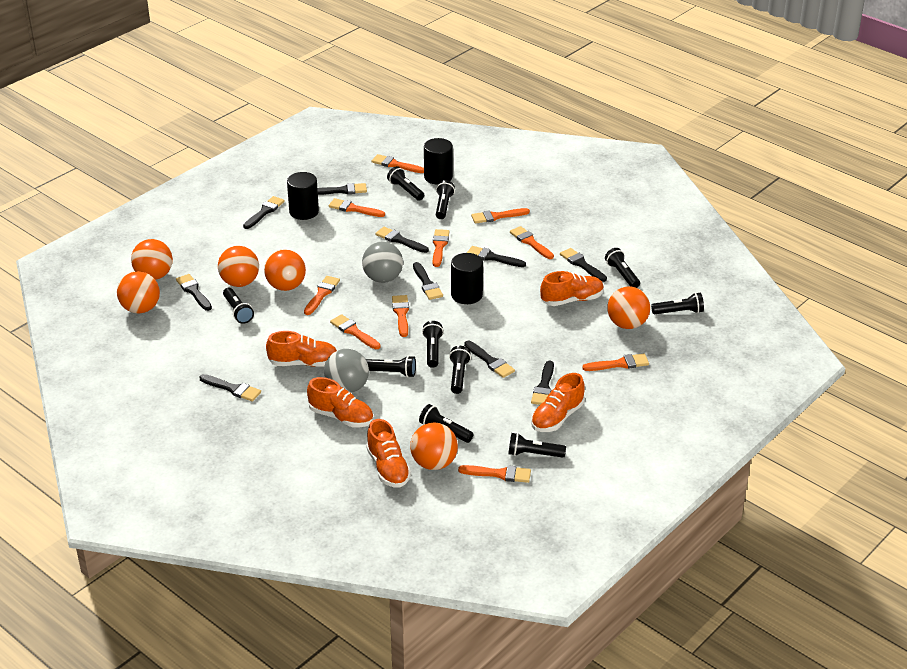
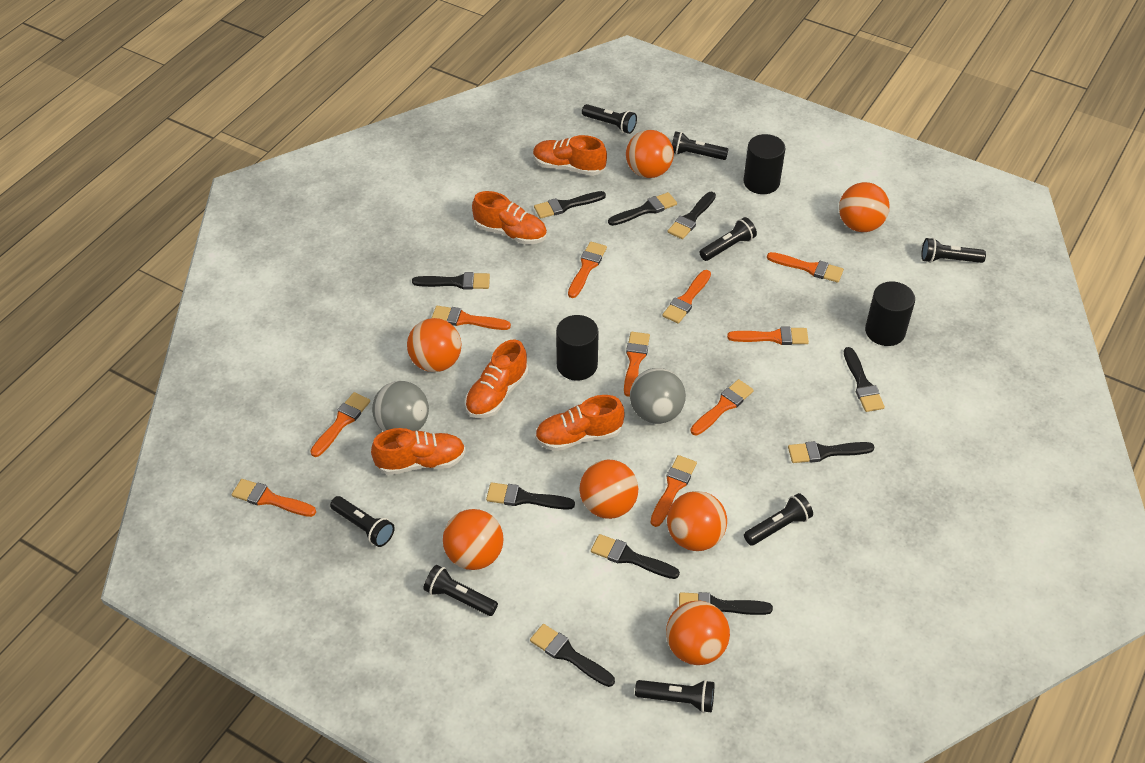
black flashlight: 10 -> 8
orange ball: 6 -> 7

